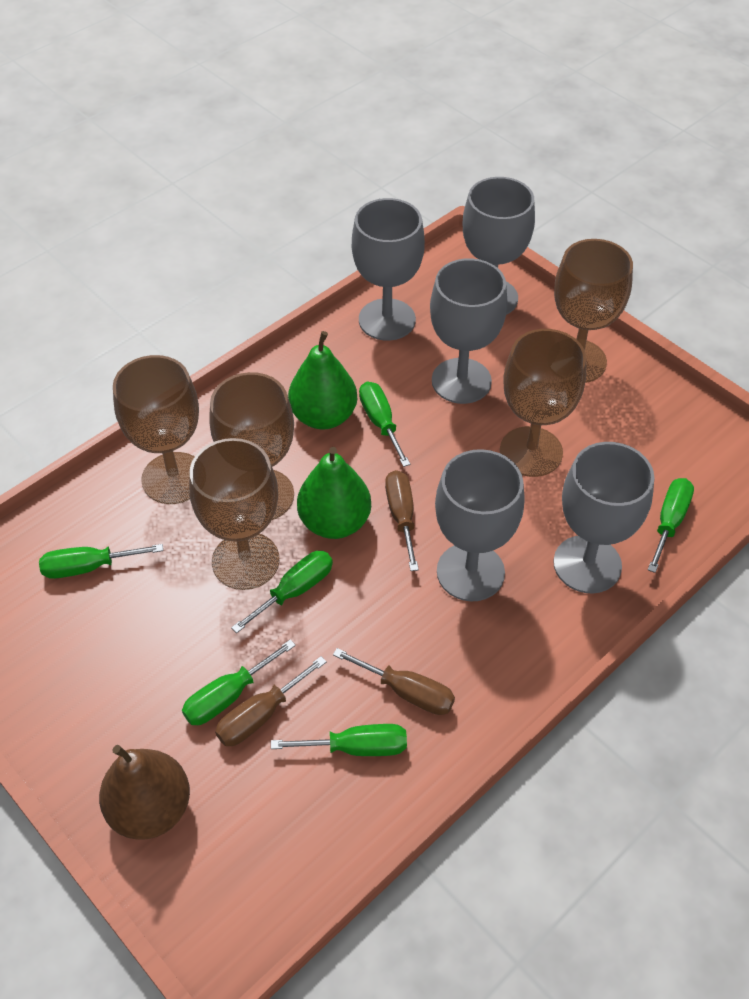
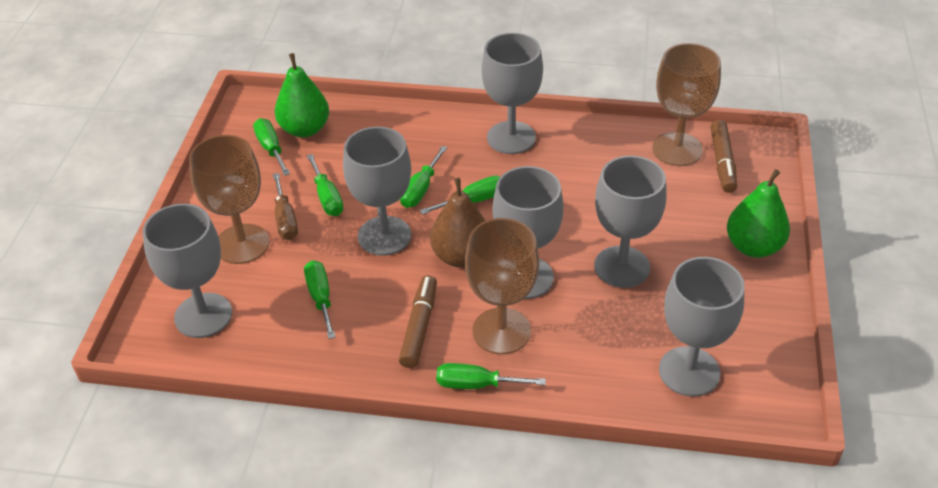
brown goblet: 5 -> 3
brown marker: 0 -> 2
brown screwdriver: 3 -> 1
grey goblet: 5 -> 6

